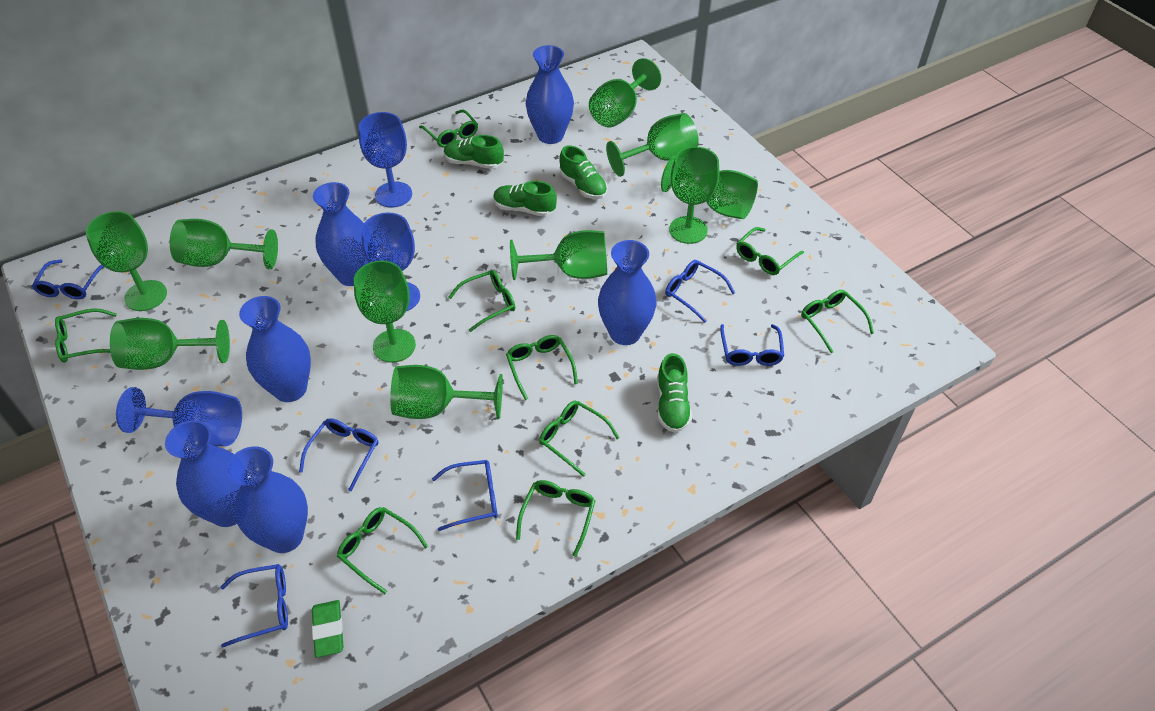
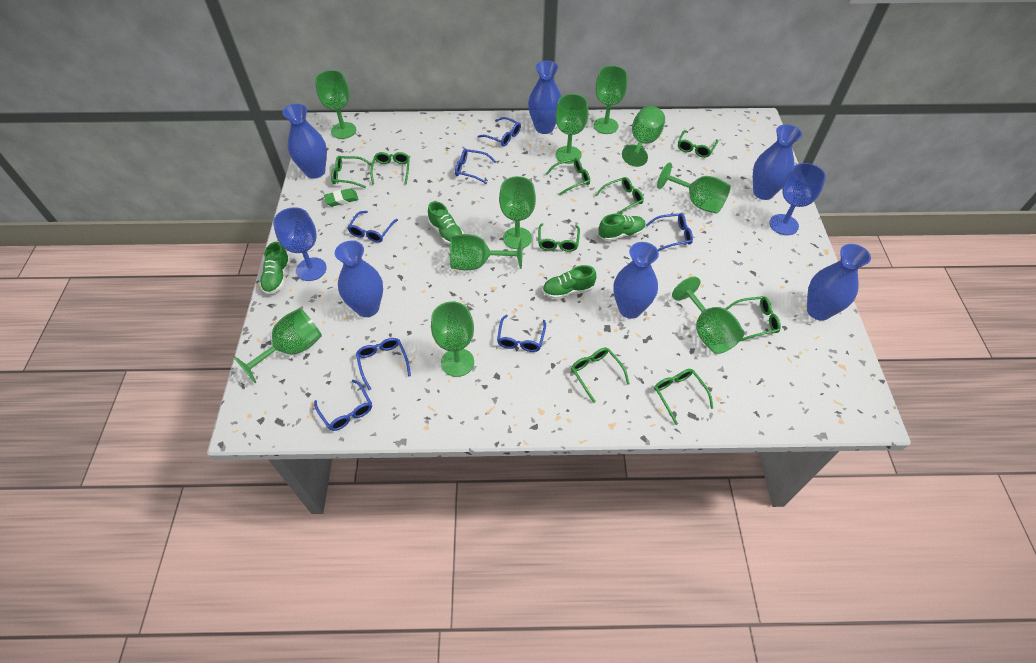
blue glasses: 6 -> 7
blue goblet: 3 -> 2

